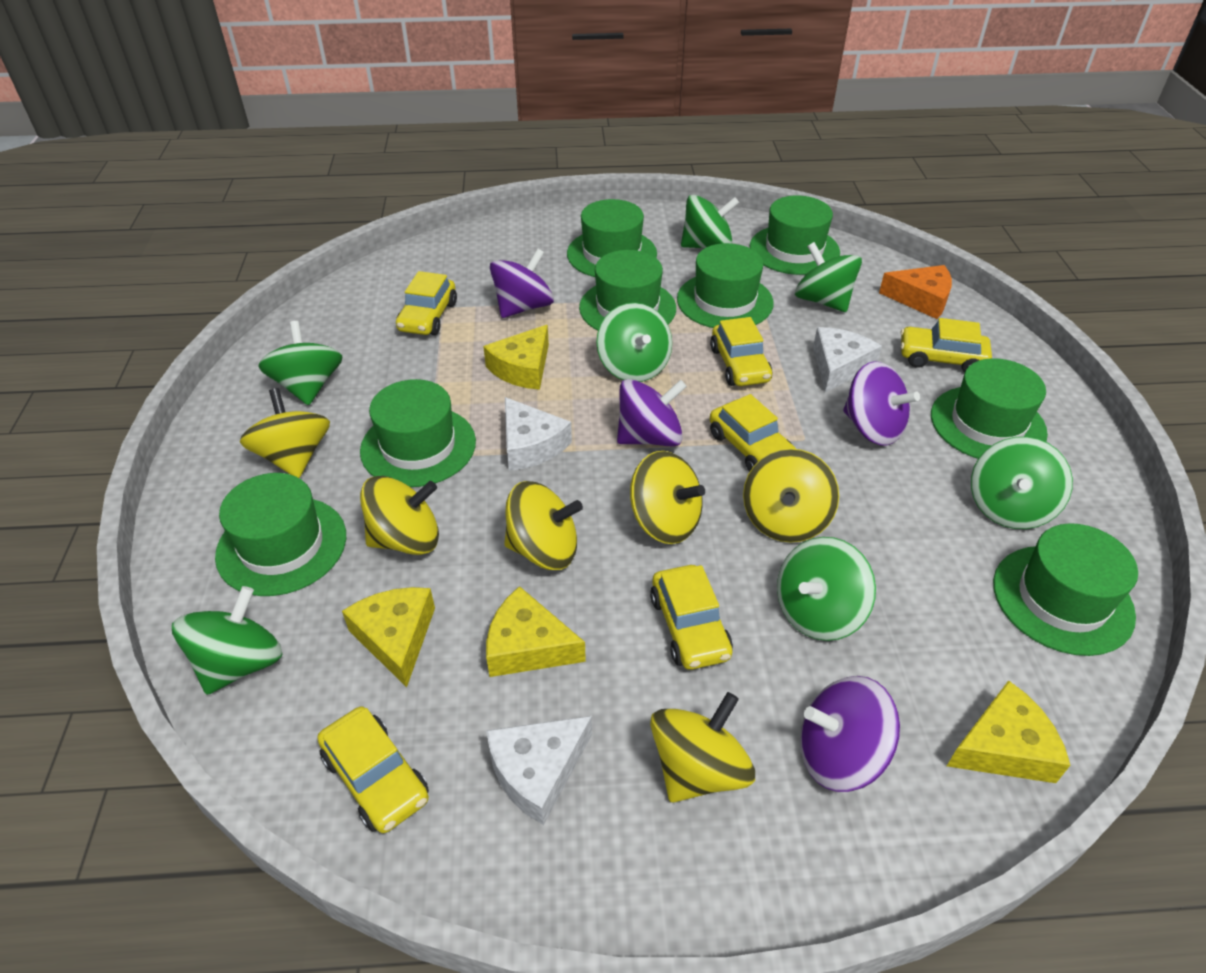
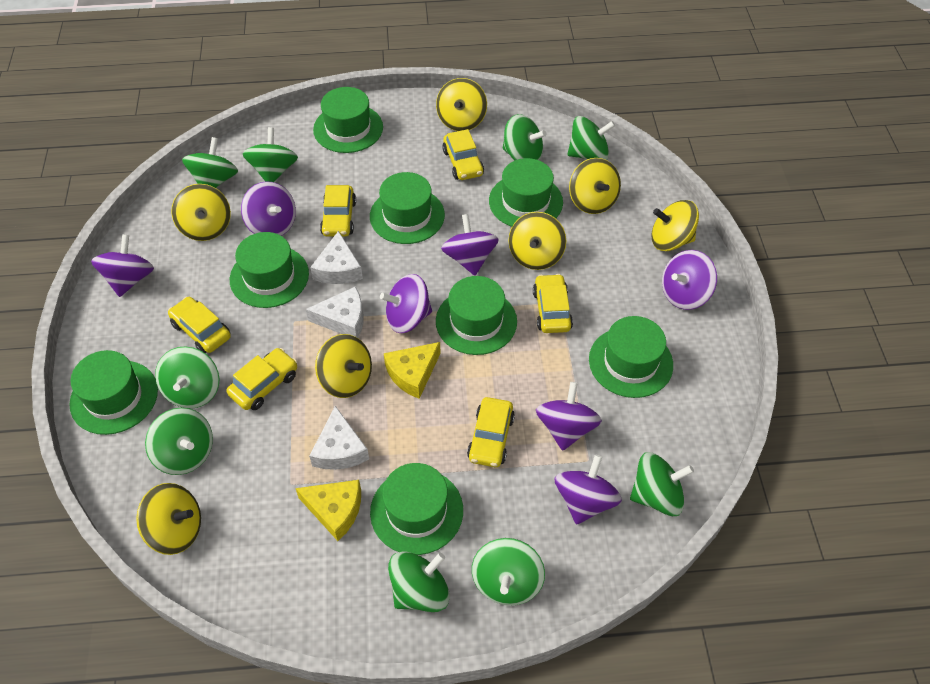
green spinning top: 7 -> 9
orange cheese: 1 -> 0
purple spinning top: 4 -> 7
yellow cheese: 4 -> 2
yellow spinning top: 6 -> 7

